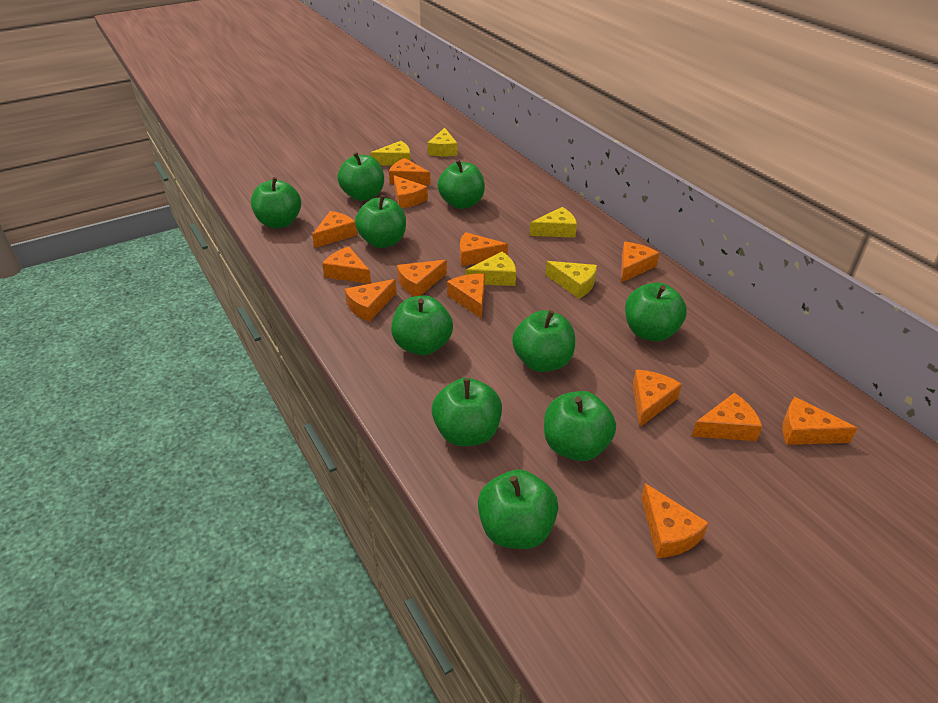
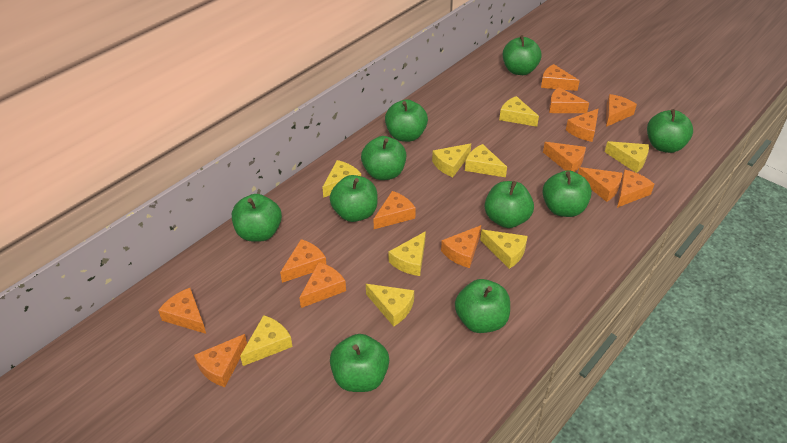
yellow cheese: 5 -> 9

